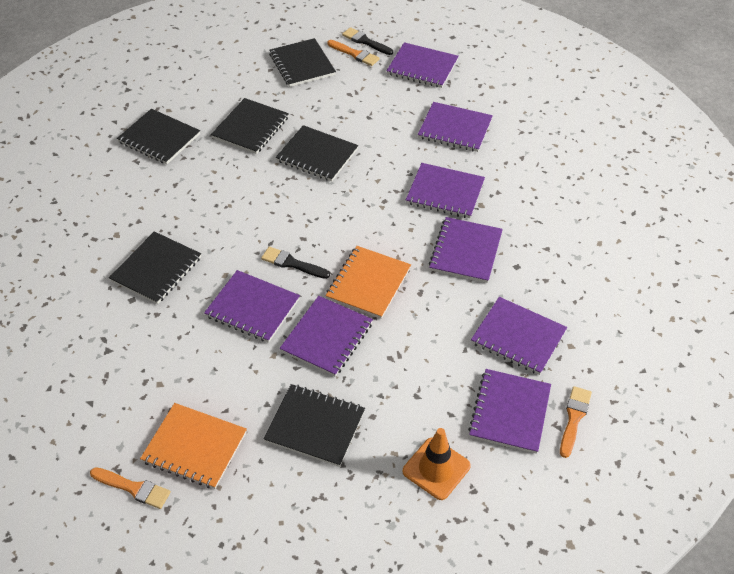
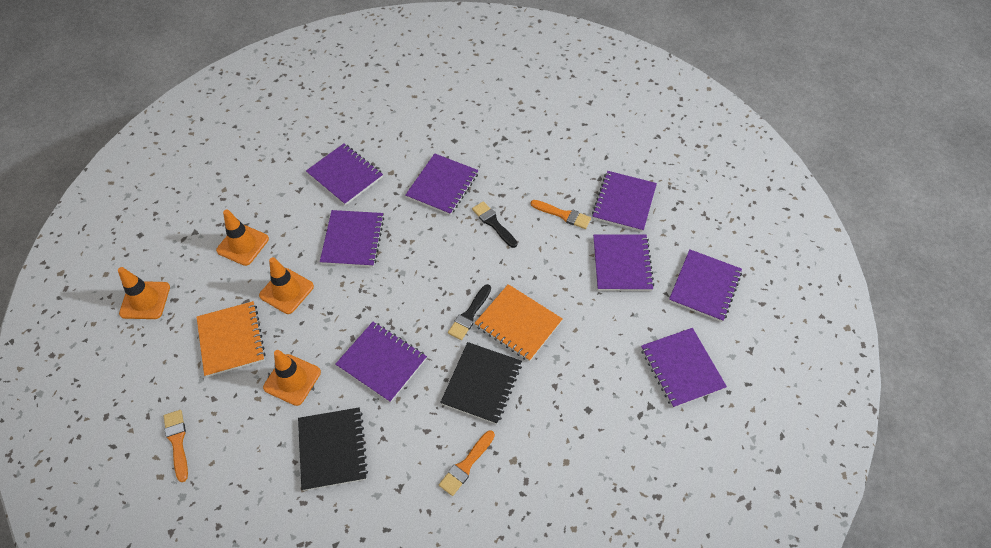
black notebook: 6 -> 2
orange traffic cone: 1 -> 4

